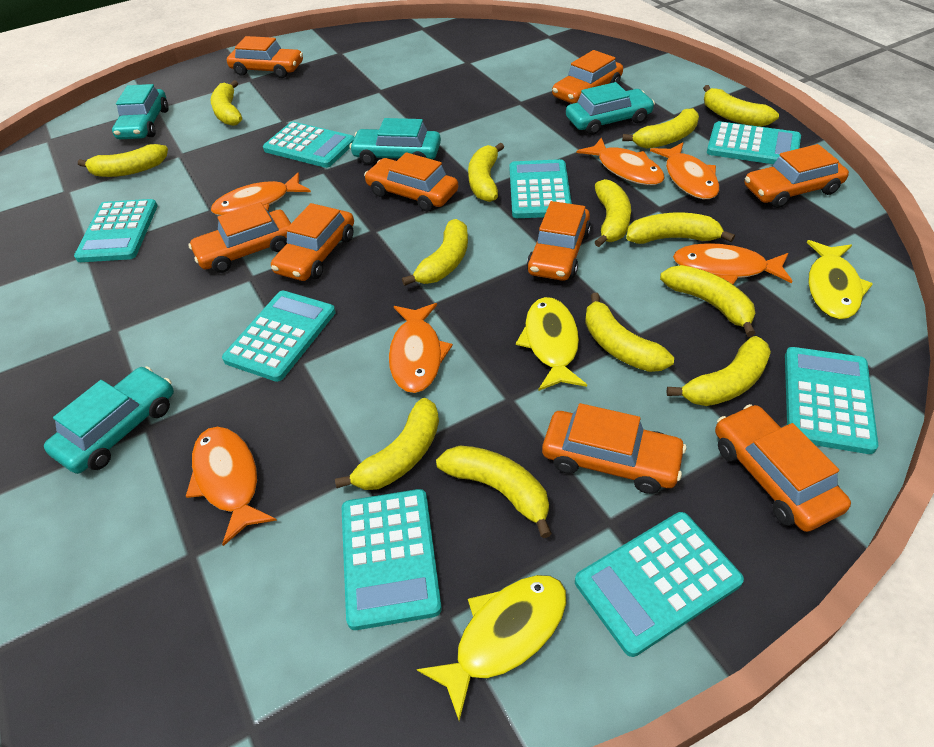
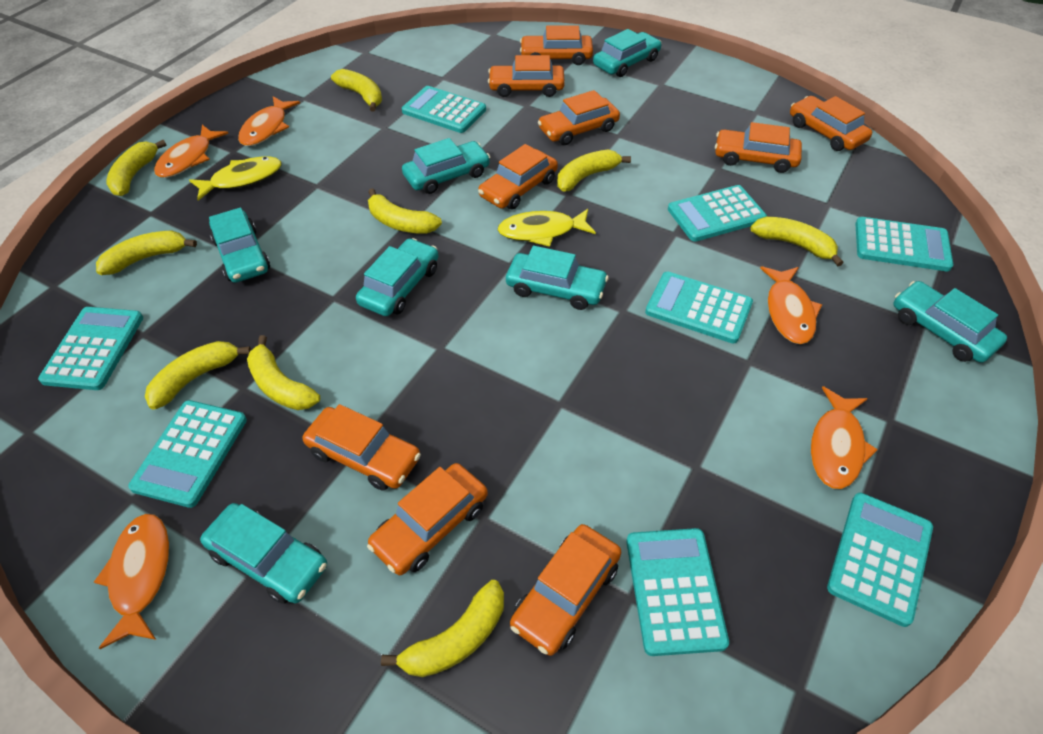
orange fish: 6 -> 5
turquoise car: 4 -> 7
yellow banana: 13 -> 9
yellow fish: 3 -> 2

